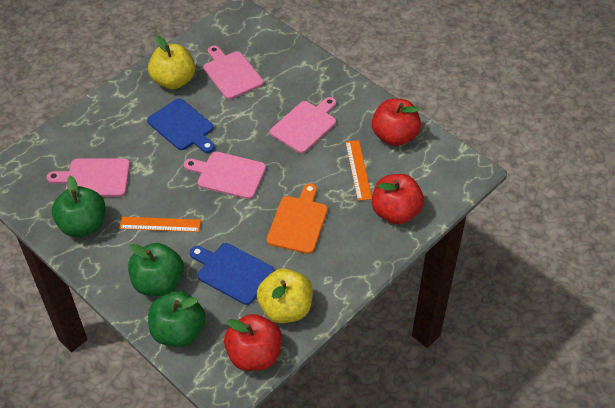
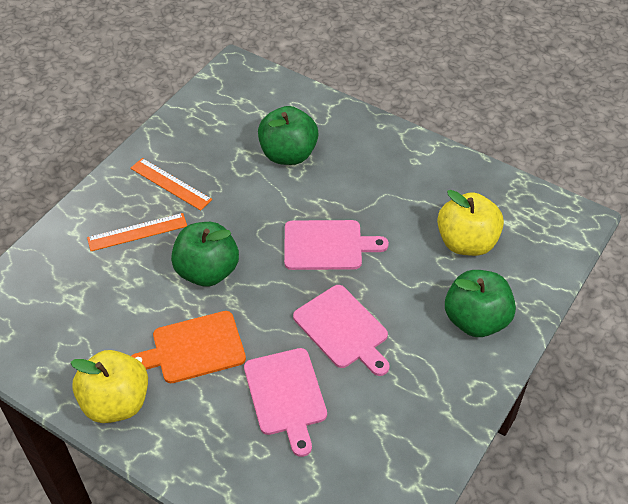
blue cutting board: 2 -> 0
pink cutting board: 4 -> 3
red apple: 3 -> 0

